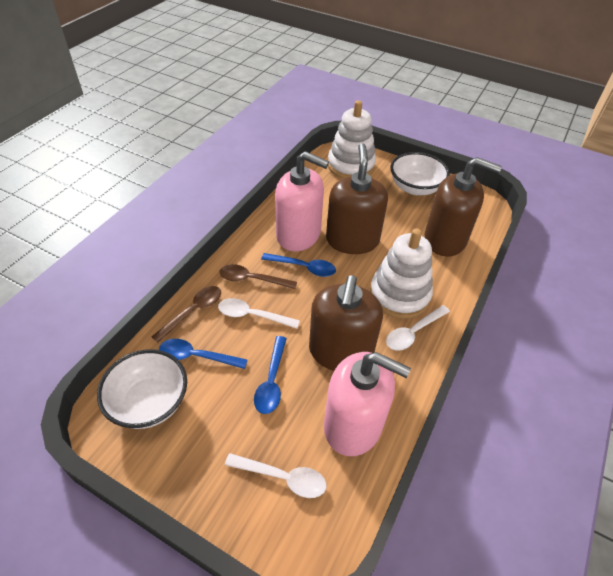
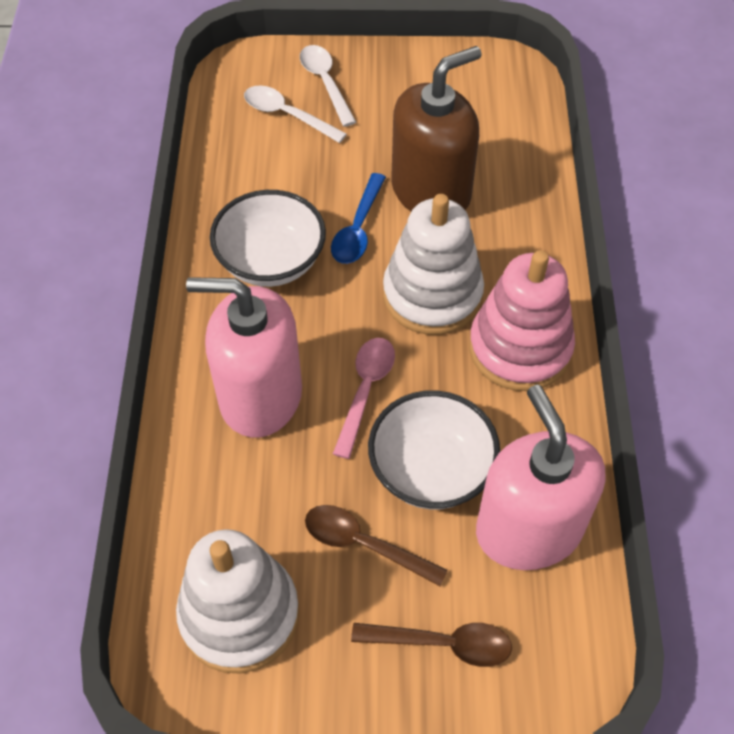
blue spoon: 3 -> 1
brown soap dispenser: 3 -> 1
pink spoon: 0 -> 1
pink stacking toy: 0 -> 1
white spoon: 3 -> 2

